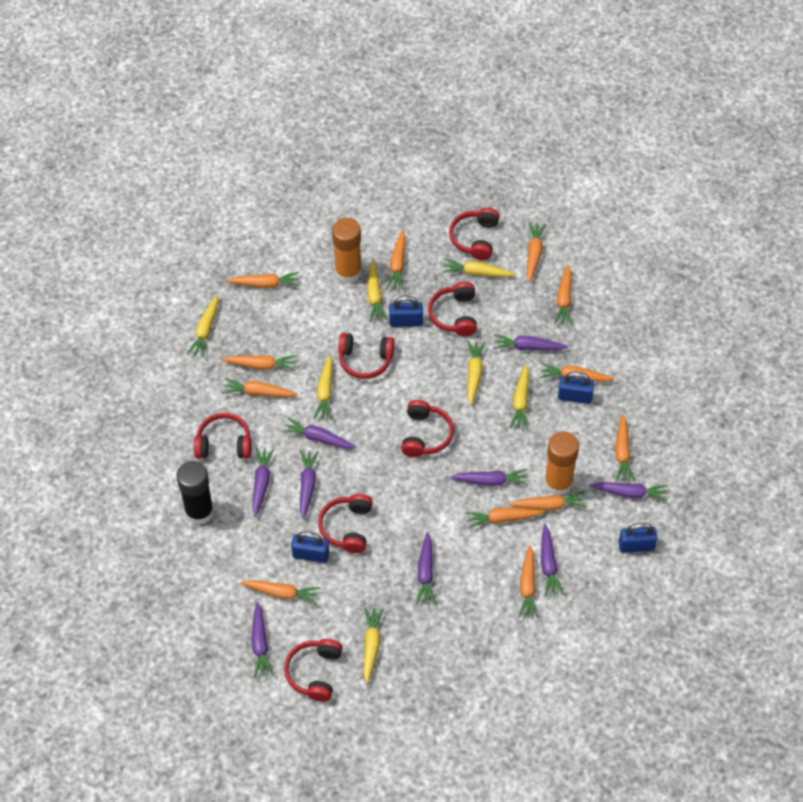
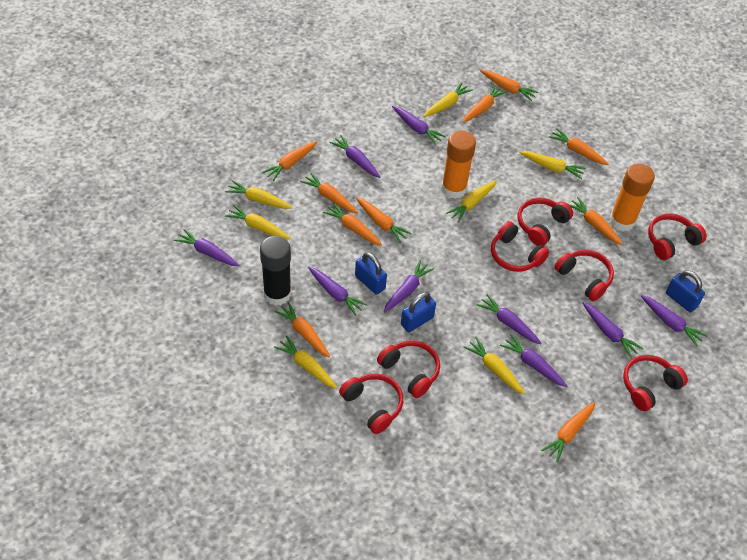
blue padlock: 4 -> 3
orange carrot: 12 -> 10

